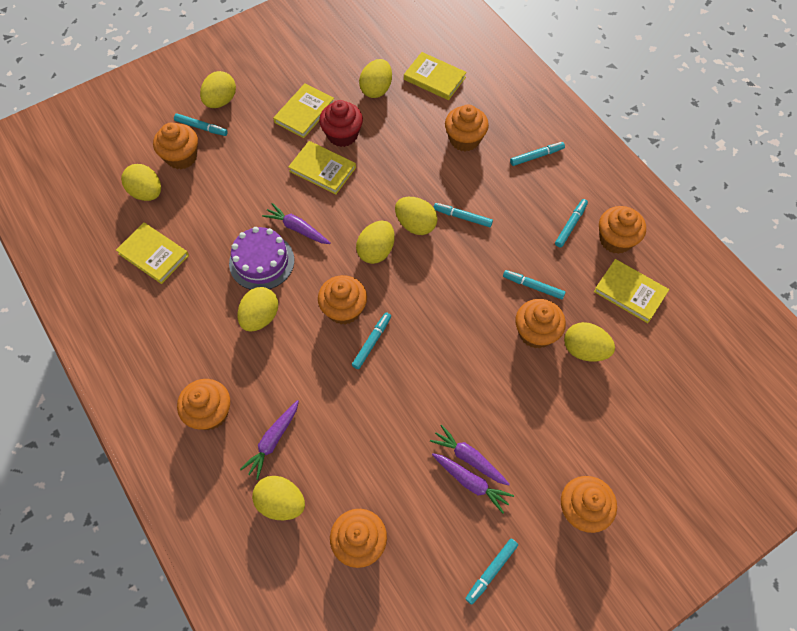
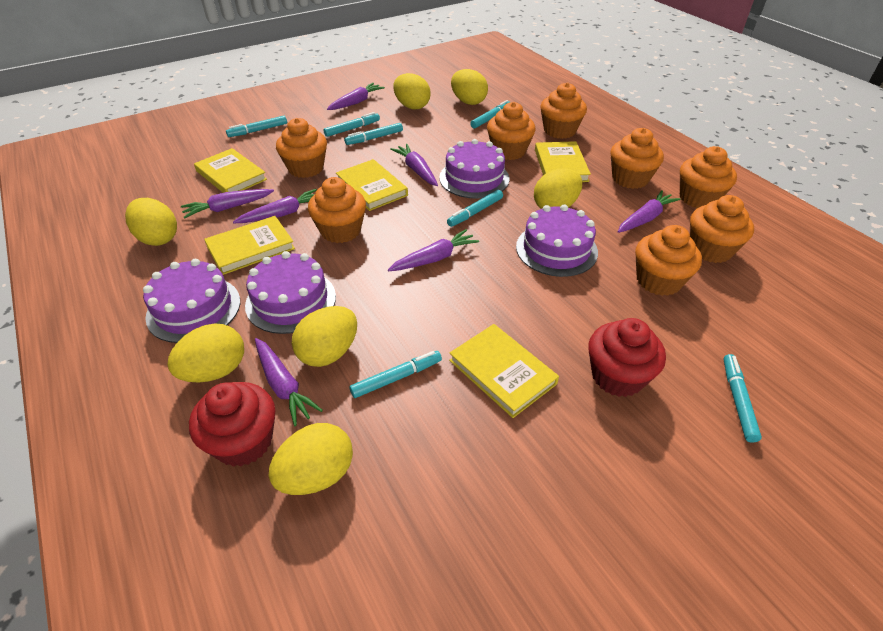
purple cake: 1 -> 4
purple carrot: 4 -> 7
red cupcake: 1 -> 2
yellow egg: 8 -> 7

